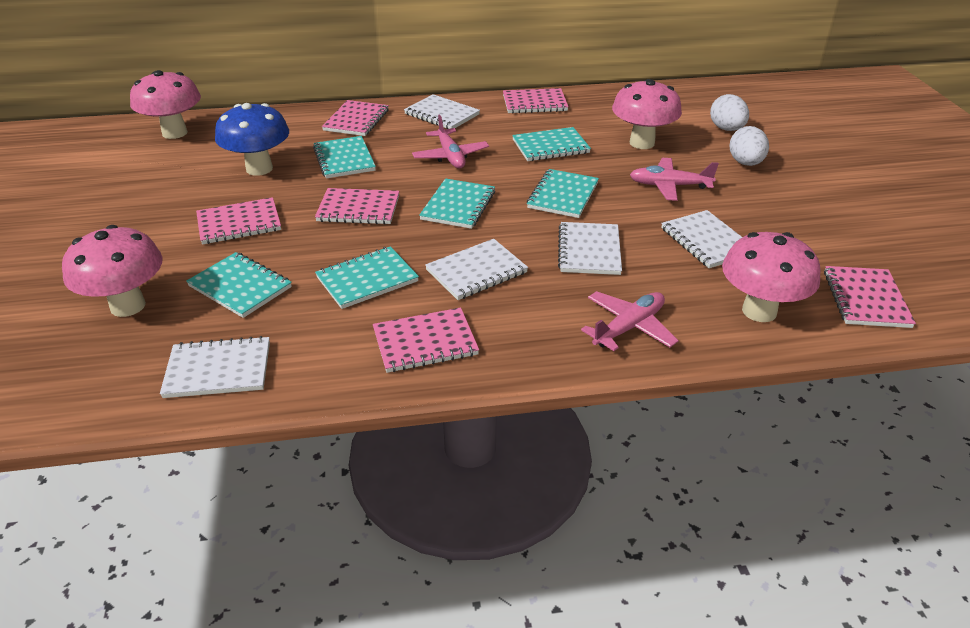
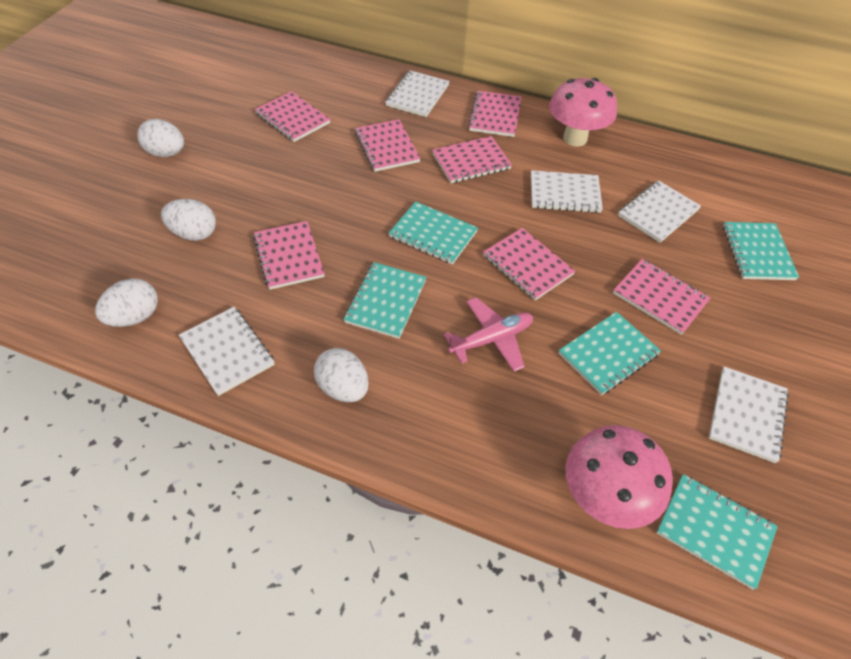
blue mushroom: 1 -> 0
pink mushroom: 4 -> 2
pink notebook: 6 -> 7
pink plane: 3 -> 1
turquoise notebook: 6 -> 5
white egg: 2 -> 4

